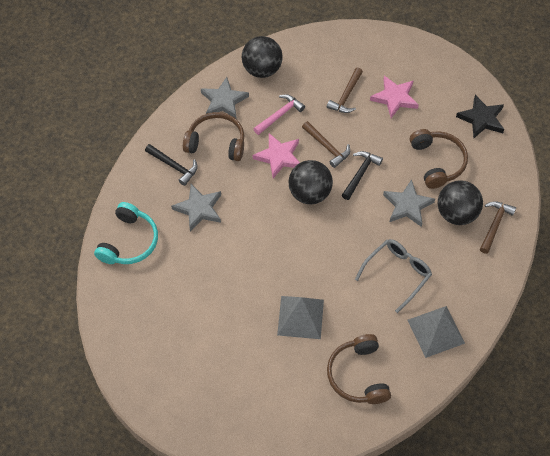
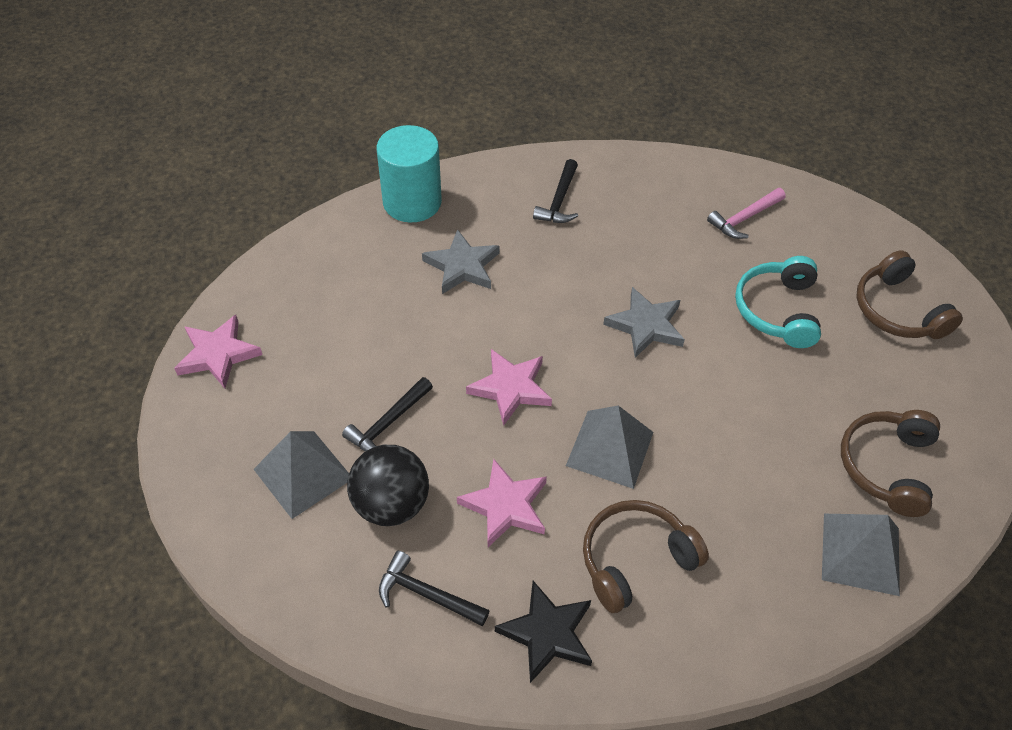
black ball: 3 -> 1
black hammer: 2 -> 3
brown hammer: 3 -> 0
grey glasses: 1 -> 0
grey pyramid: 2 -> 3
grey star: 3 -> 2
pink star: 2 -> 3
turquoise cylinder: 0 -> 1

